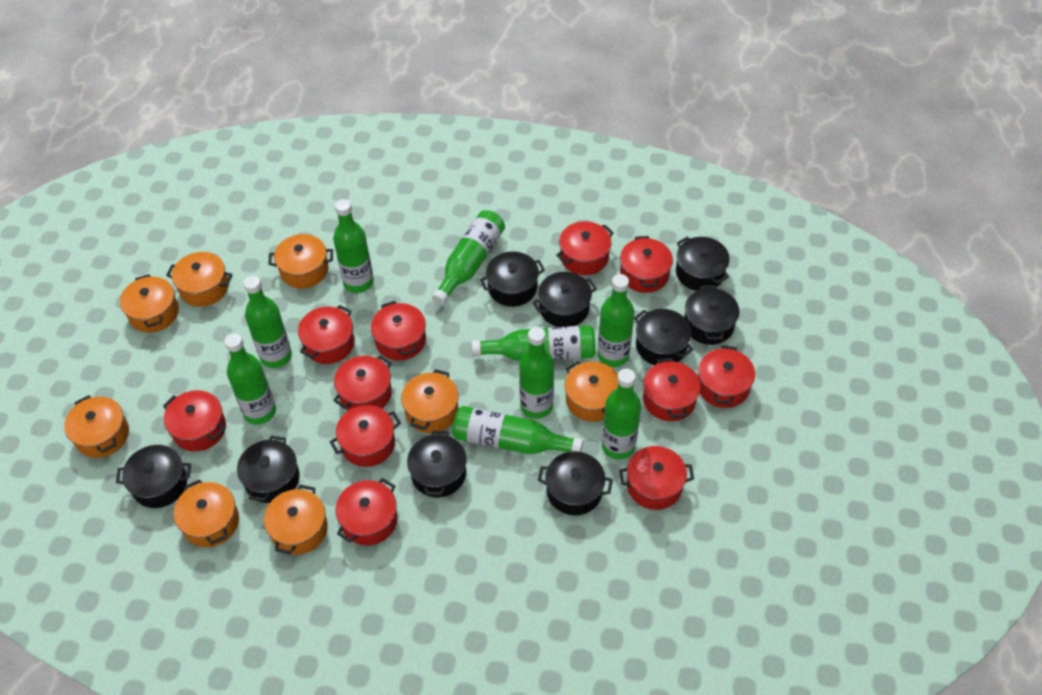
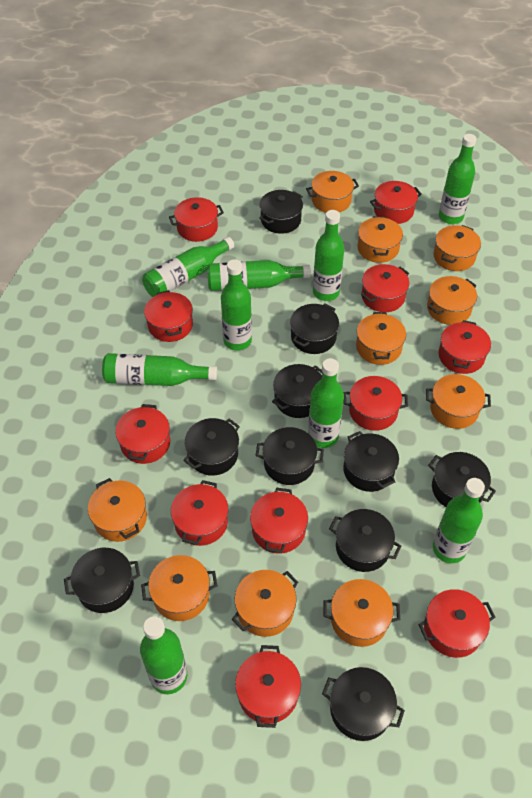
black pot: 9 -> 10
orange pot: 8 -> 10

